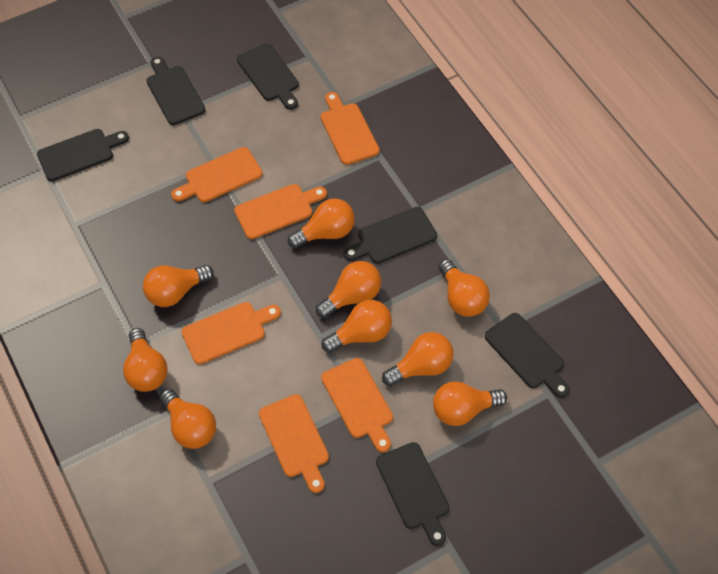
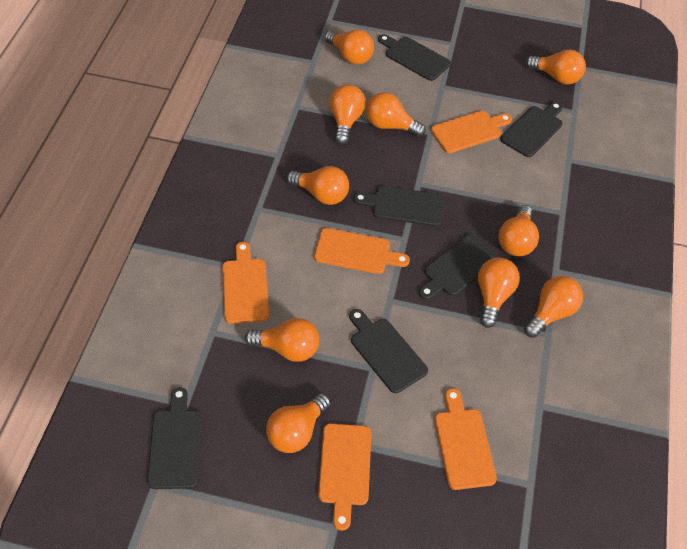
orange cutting board: 6 -> 5
orange light bulb: 9 -> 10

